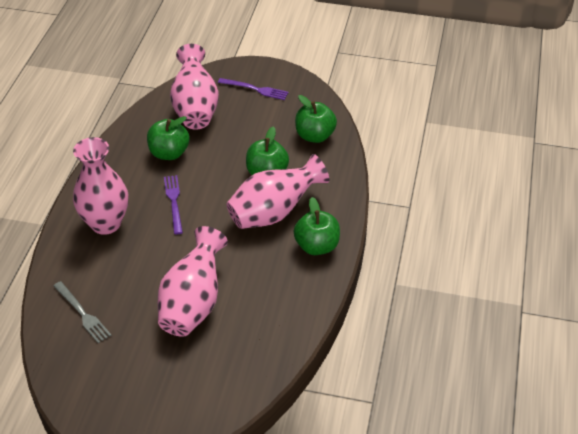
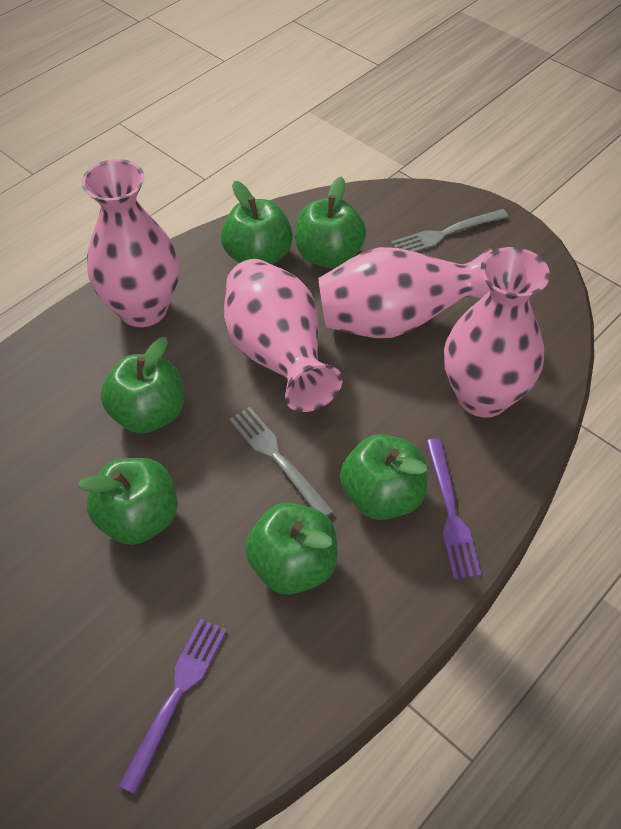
green apple: 4 -> 6
grey fork: 1 -> 2

